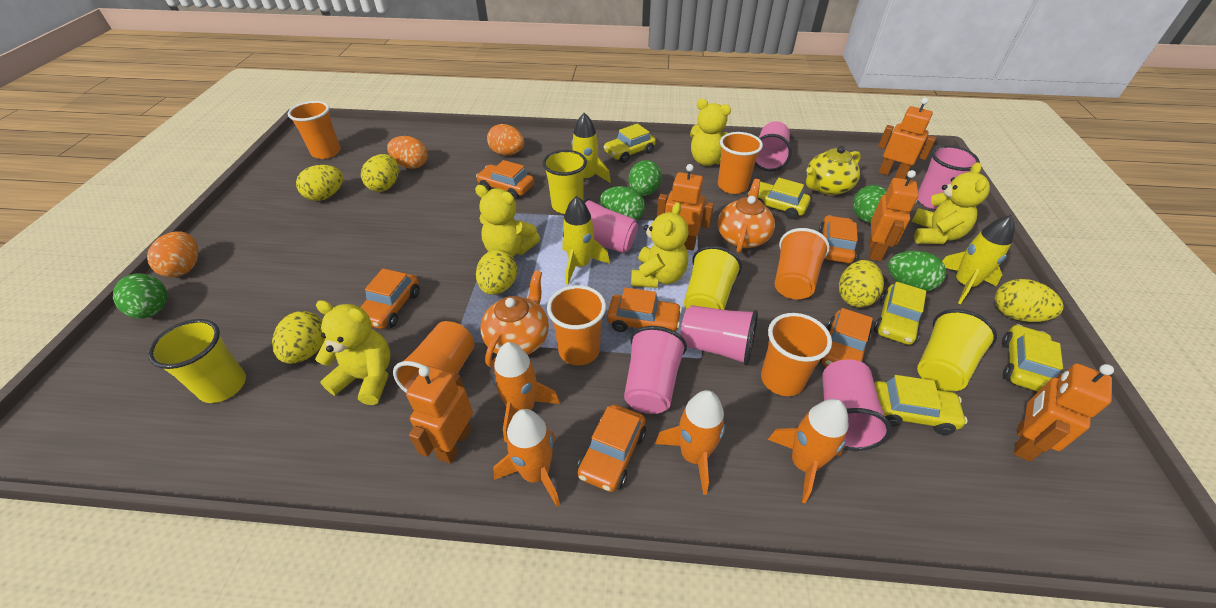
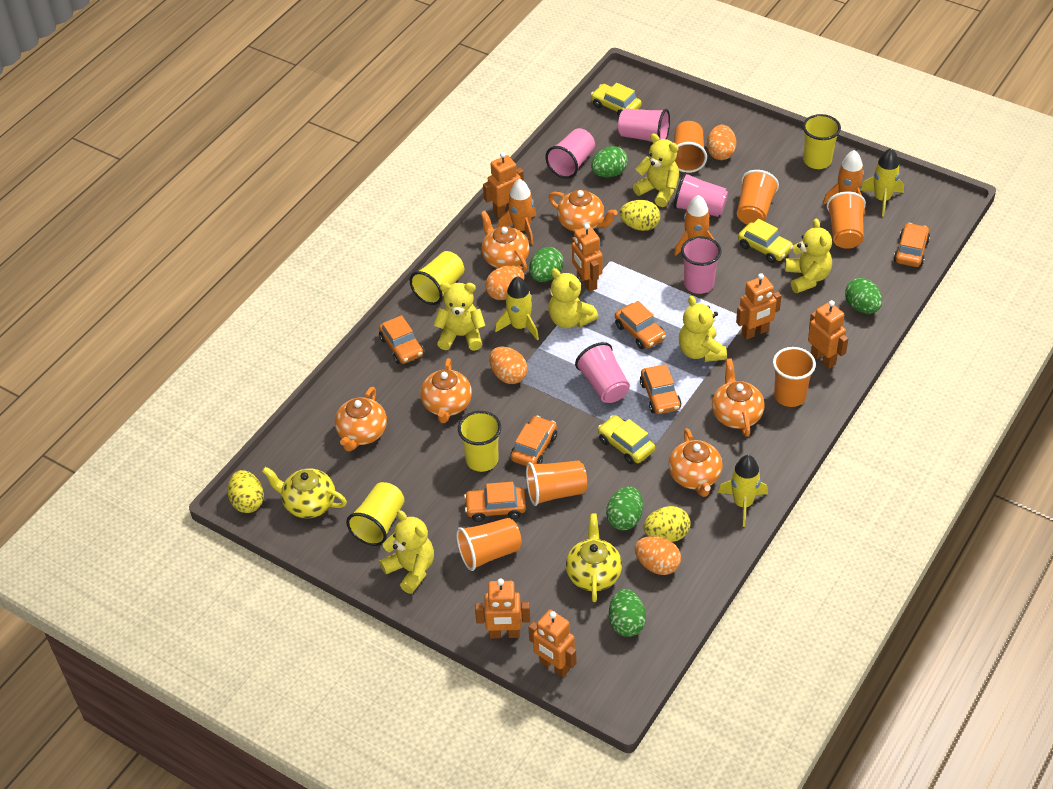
orange egg: 3 -> 4
orange robot: 5 -> 6
orange rocket: 4 -> 3
orange teapot: 2 -> 6
pink cup: 6 -> 5
yellow car: 5 -> 3
yellow egg: 6 -> 3
yellow teapot: 1 -> 2
yellow teddy bear: 5 -> 6

